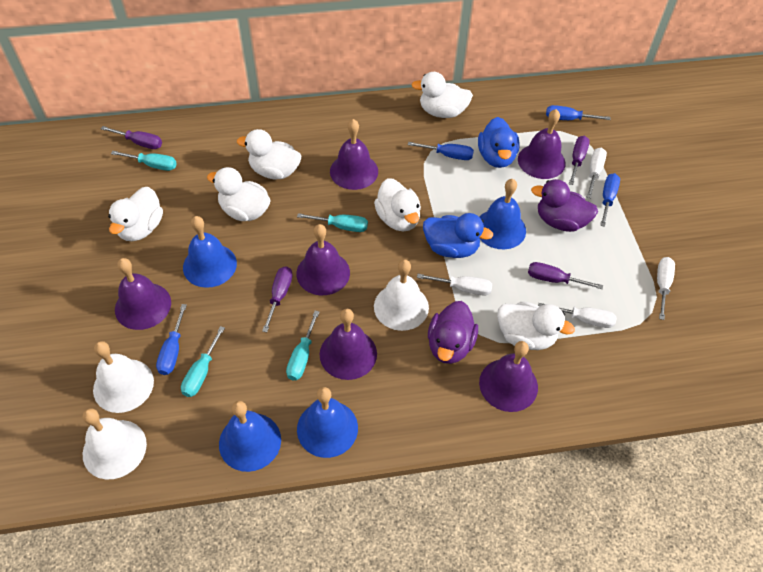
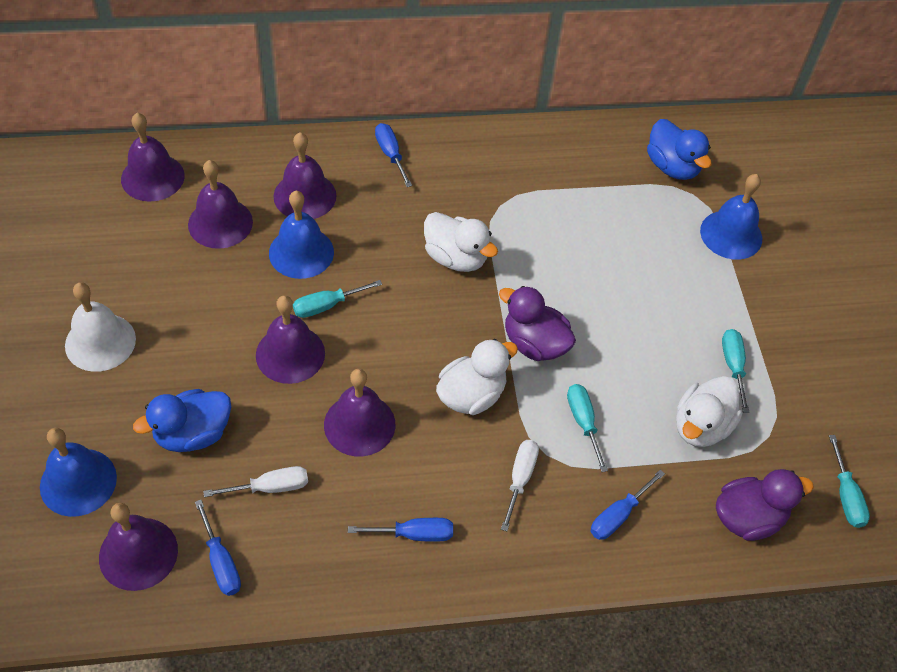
blue bell: 4 -> 3
purple screwdriver: 4 -> 0
white bell: 3 -> 1
white duck: 6 -> 3
white screwdriver: 4 -> 2

